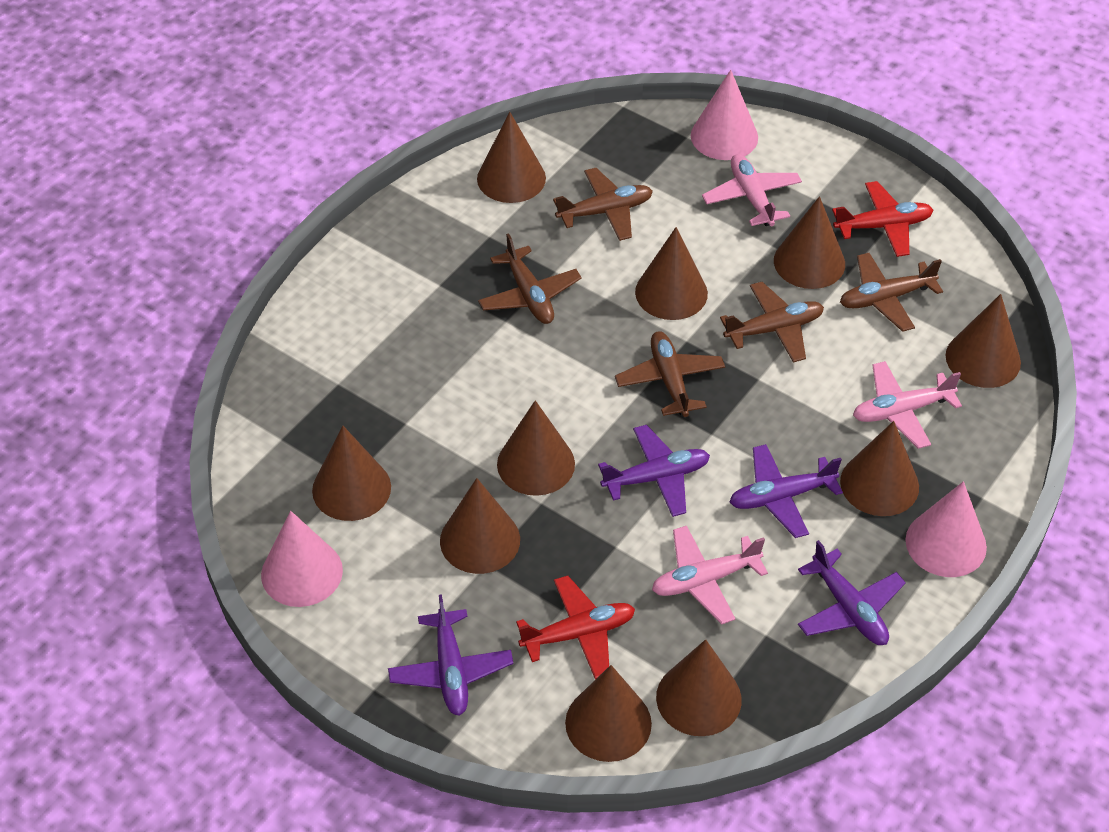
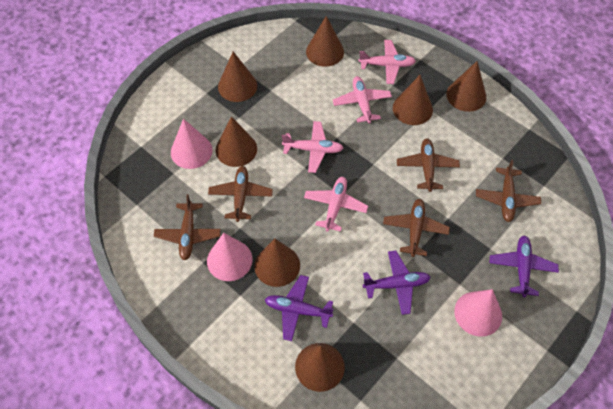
brown cone: 10 -> 7
pink plane: 3 -> 4
purple plane: 4 -> 3
red plane: 2 -> 0

